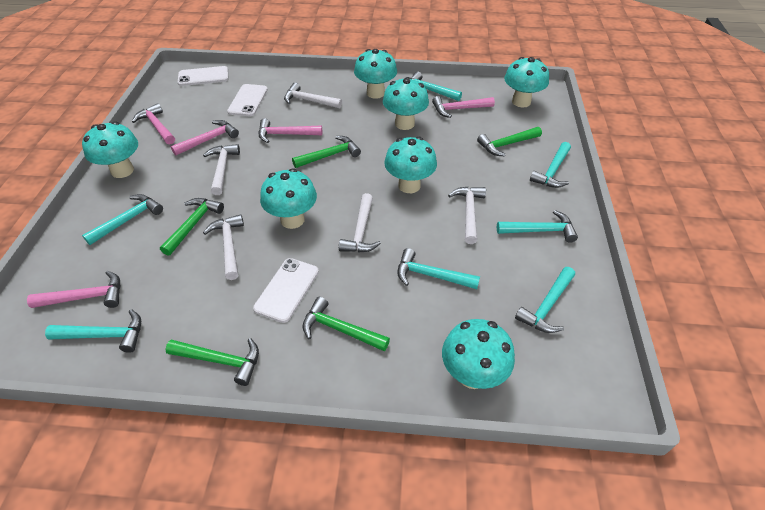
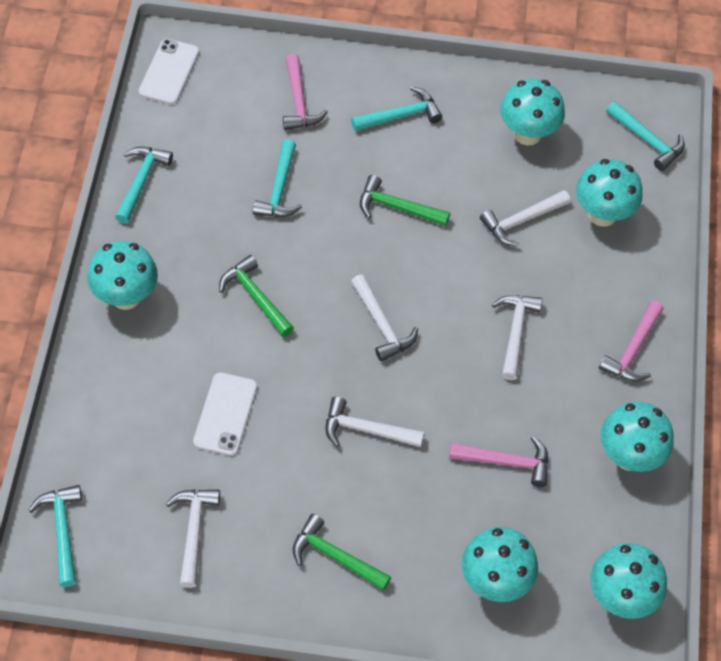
green hammer: 5 -> 3
pink hammer: 5 -> 3
turquoise hammer: 7 -> 5
turquoise mushroom: 7 -> 6
white phone: 3 -> 2

